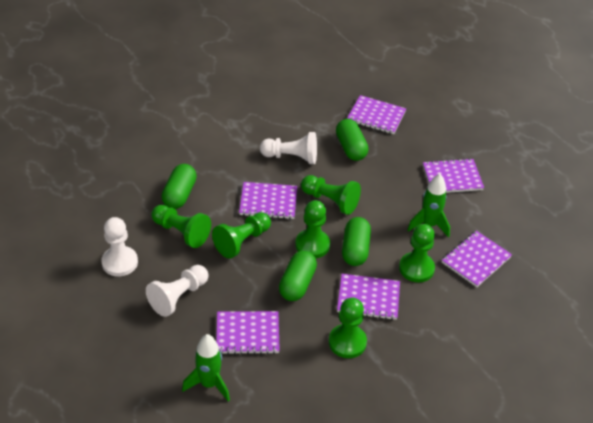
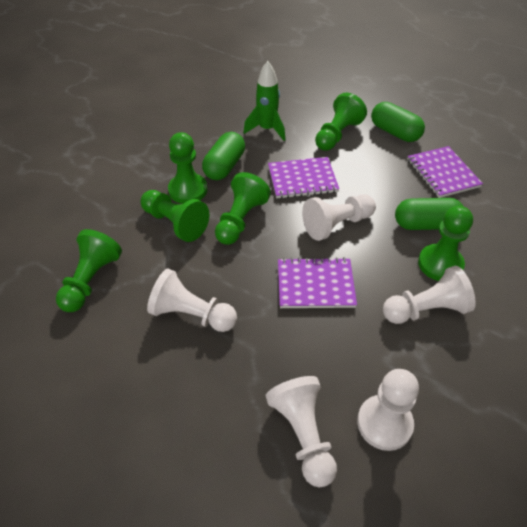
green capsule: 4 -> 3
green rocket: 2 -> 1
purple notebook: 6 -> 3
white pawn: 3 -> 5

